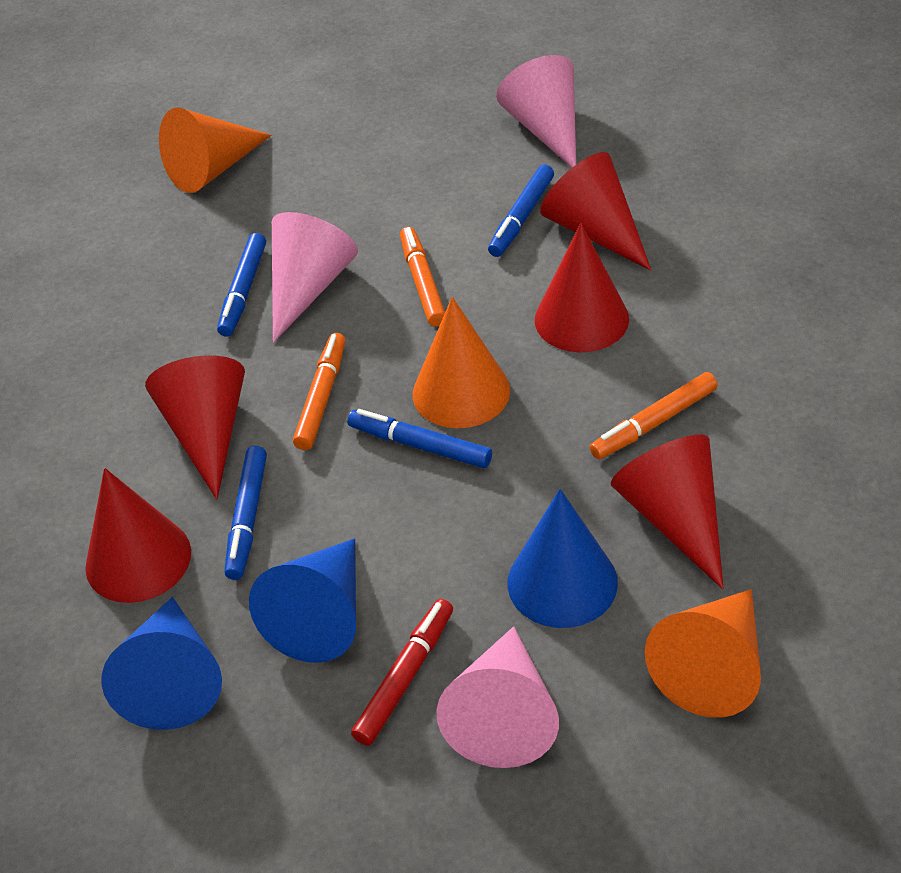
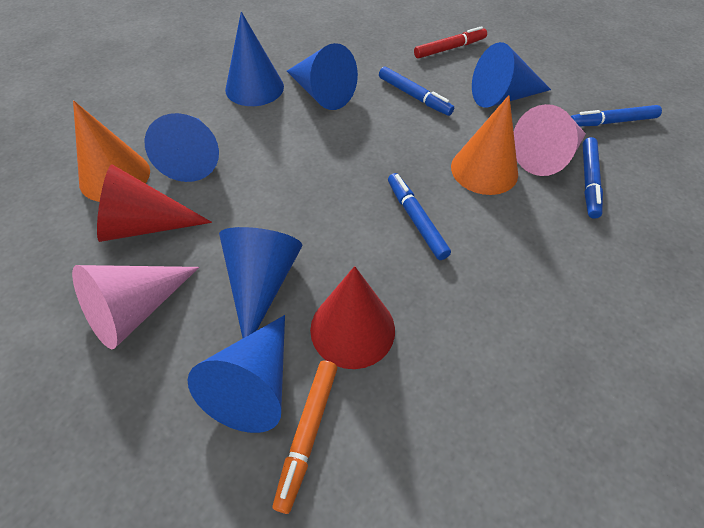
blue cone: 3 -> 6
orange cone: 3 -> 2
orange marker: 3 -> 1
pink cone: 3 -> 2
red cone: 5 -> 2

